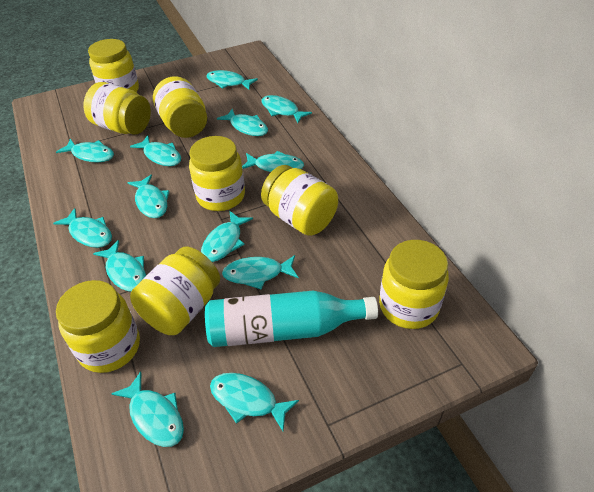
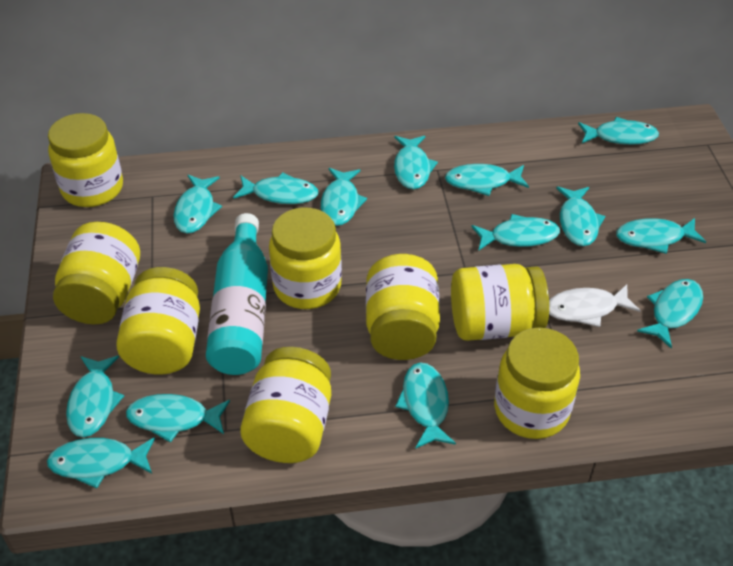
turquoise fish: 13 -> 14
white fish: 0 -> 1

